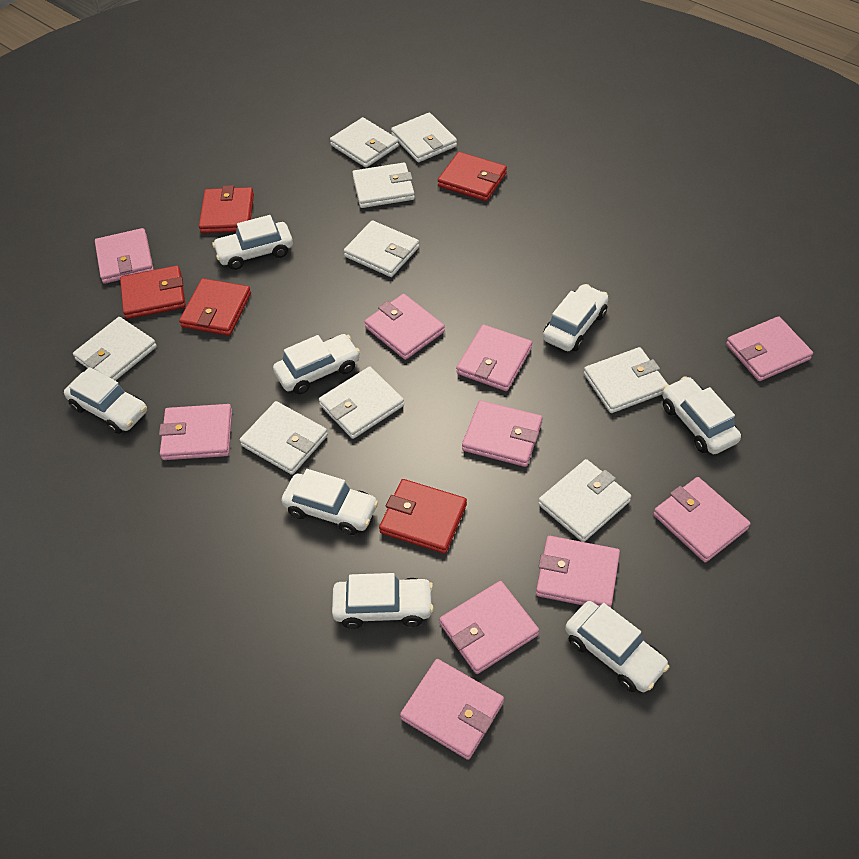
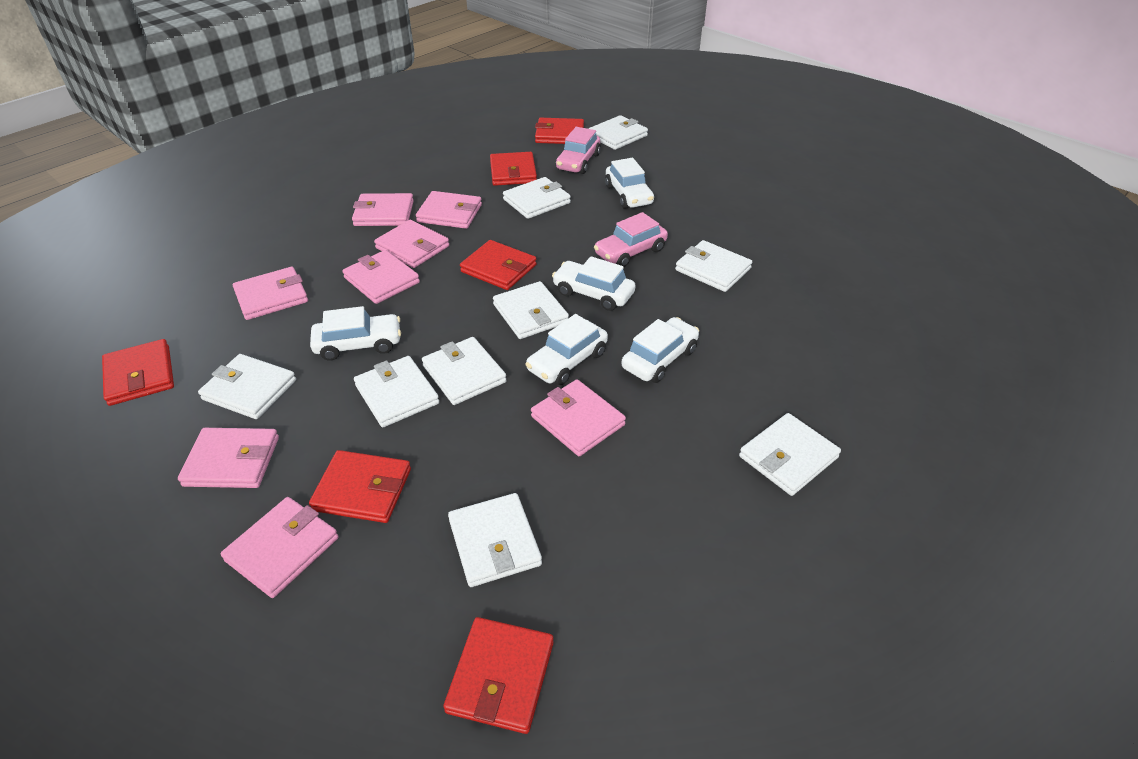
pink car: 0 -> 2
pink wallet: 10 -> 8
red wallet: 5 -> 6
white car: 8 -> 5

